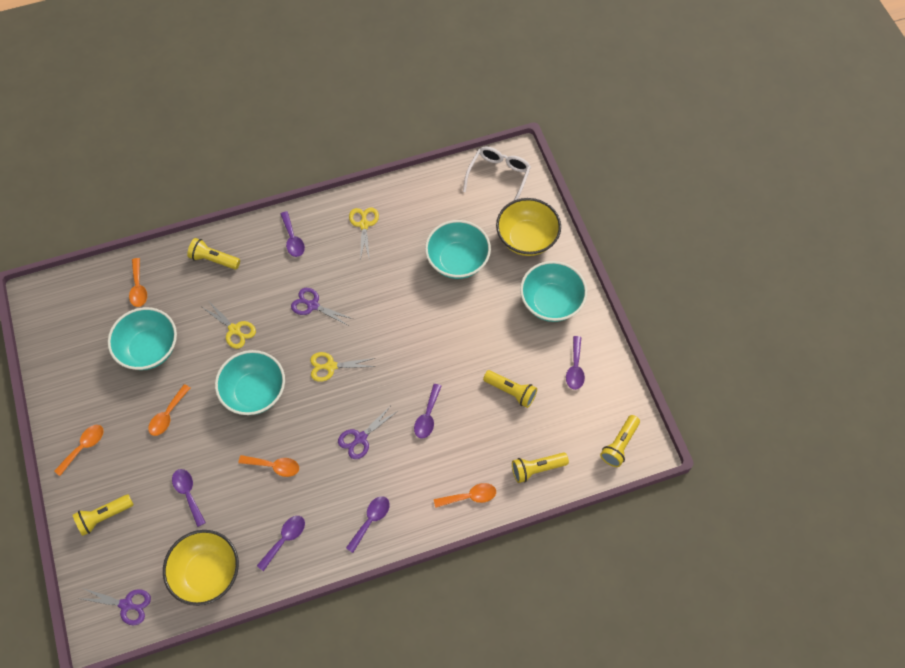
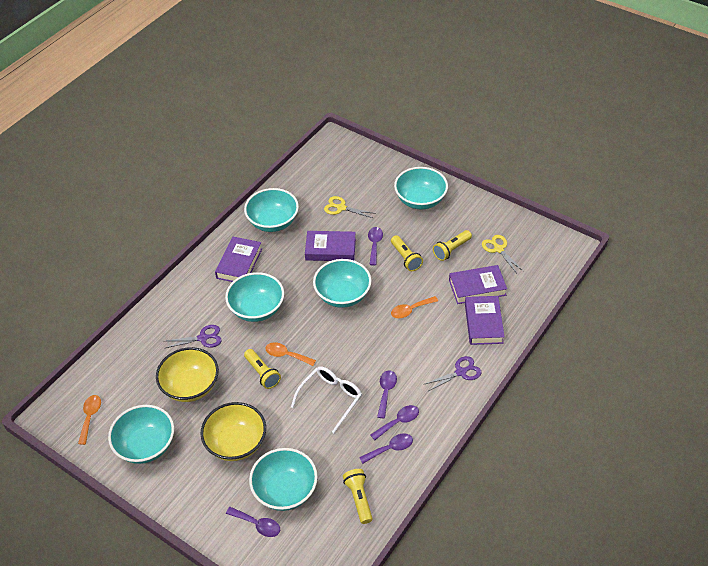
orange spoon: 5 -> 3
purple book: 0 -> 4
purple scissors: 3 -> 2
purple spoon: 6 -> 5
turquoise bowl: 4 -> 6
yellow flashlight: 5 -> 4
yellow scissors: 3 -> 2

